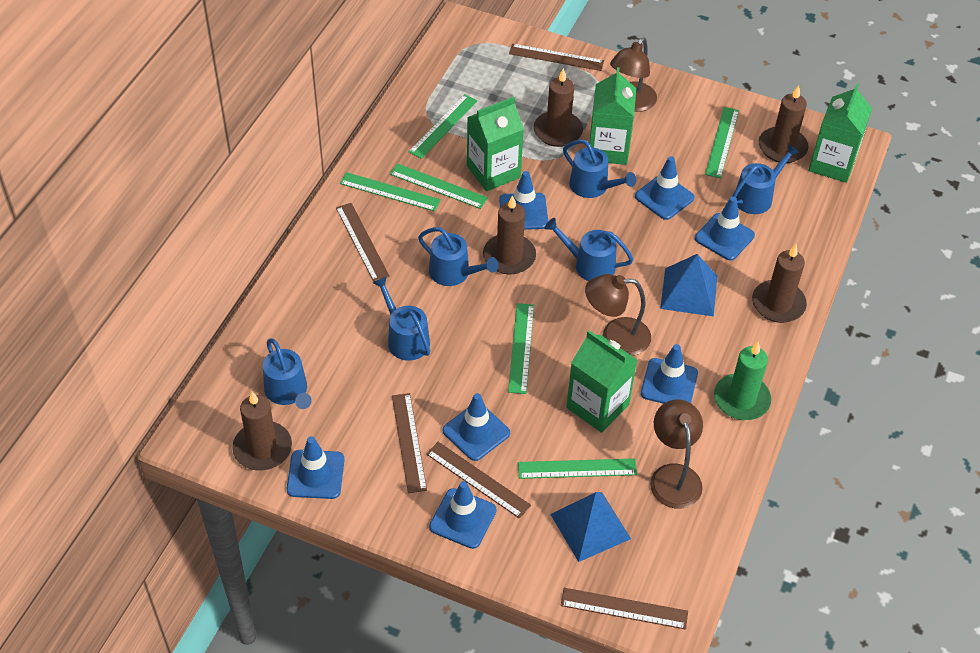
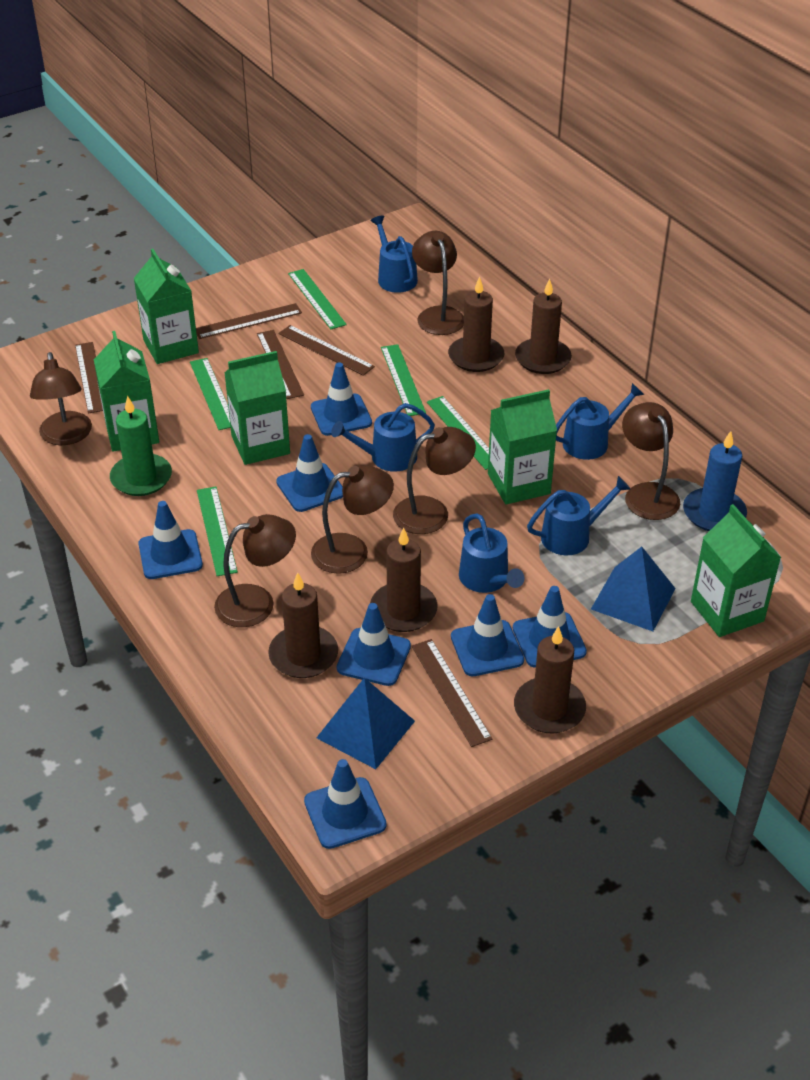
blue candle: 0 -> 1
blue watering can: 6 -> 5
brown lamp: 3 -> 6
green carton: 4 -> 5
green ruler: 6 -> 5

